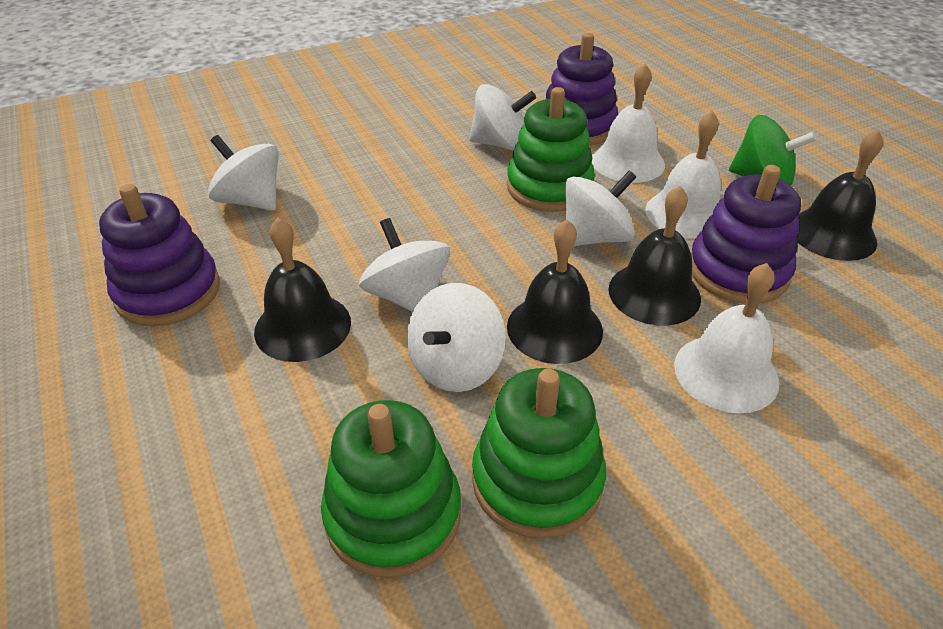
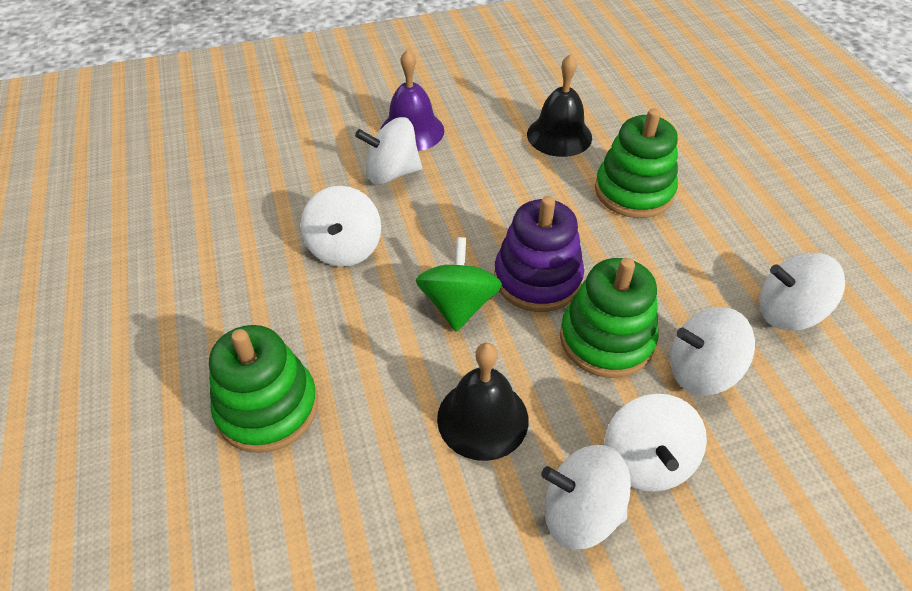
black bell: 4 -> 2
purple bell: 0 -> 1
purple stacking toy: 3 -> 1
white bell: 3 -> 0
white spinning top: 5 -> 6

